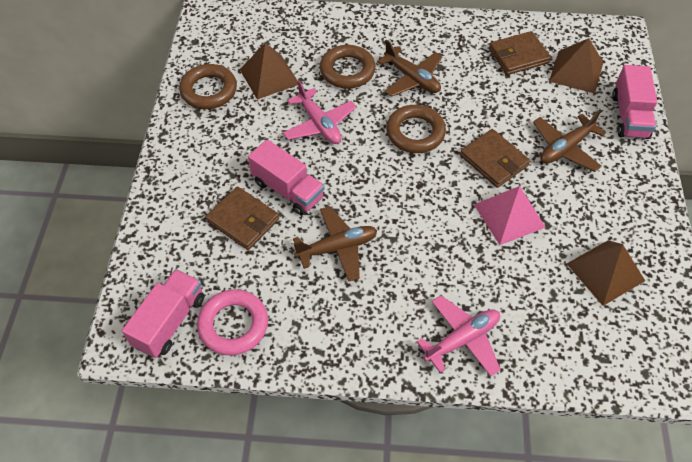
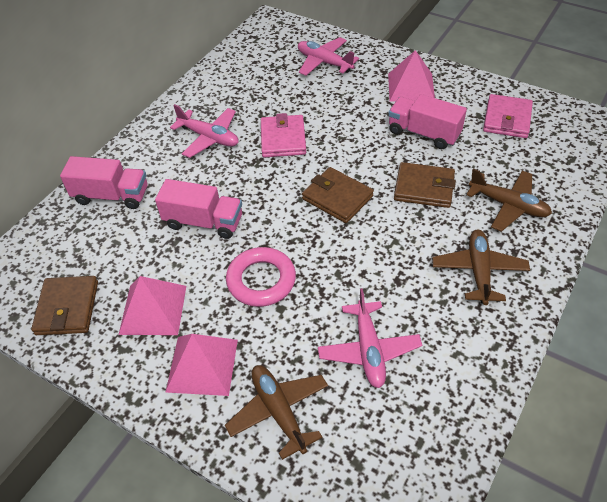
brown pyramid: 3 -> 0
brown ring: 3 -> 0
pink plane: 2 -> 3
pink pyramid: 1 -> 3
pink wallet: 0 -> 2

